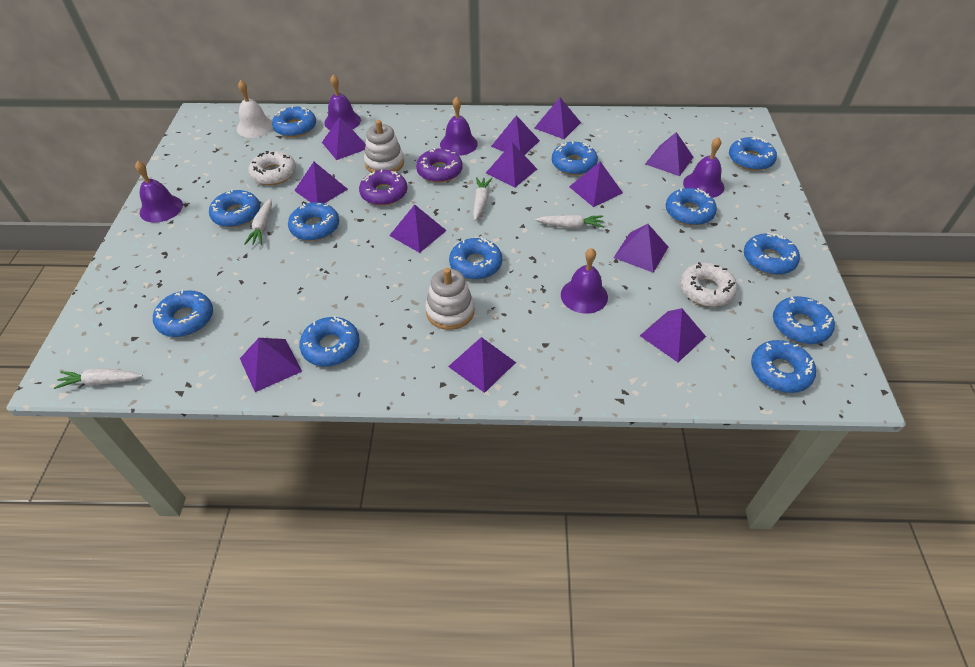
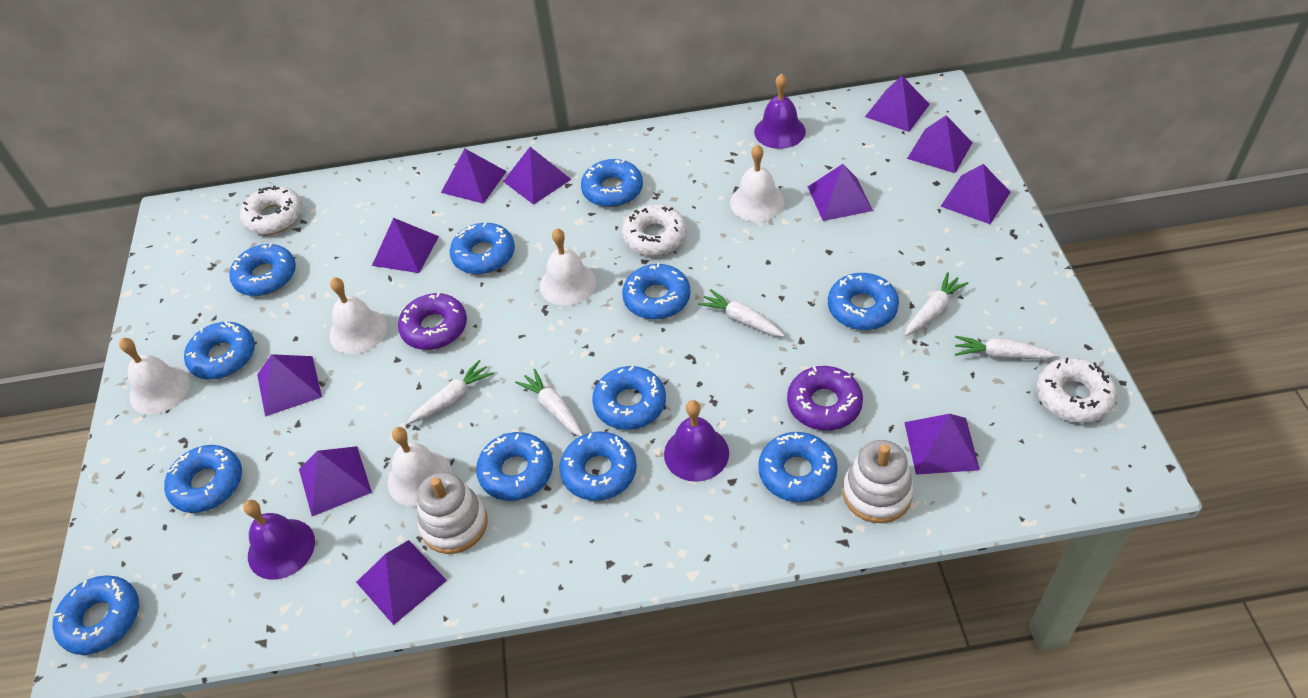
purple bell: 5 -> 3
purple pyramid: 12 -> 11
white bell: 1 -> 5
white carrot: 4 -> 5
white donut: 2 -> 3

